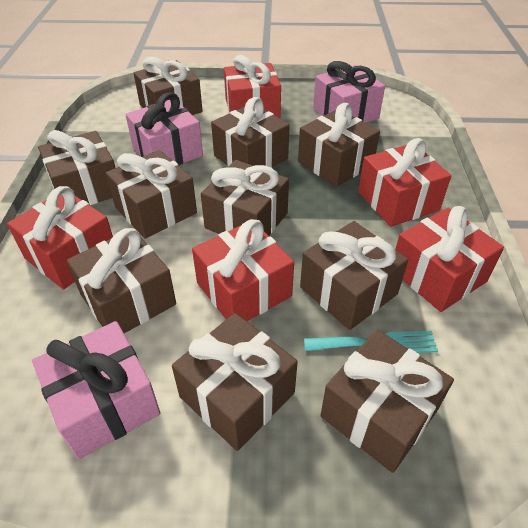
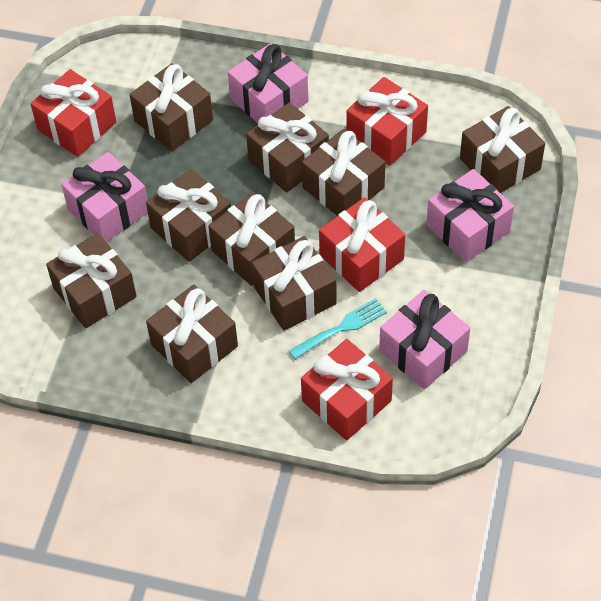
brown gift: 10 -> 9
pink gift: 3 -> 4
red gift: 5 -> 4

